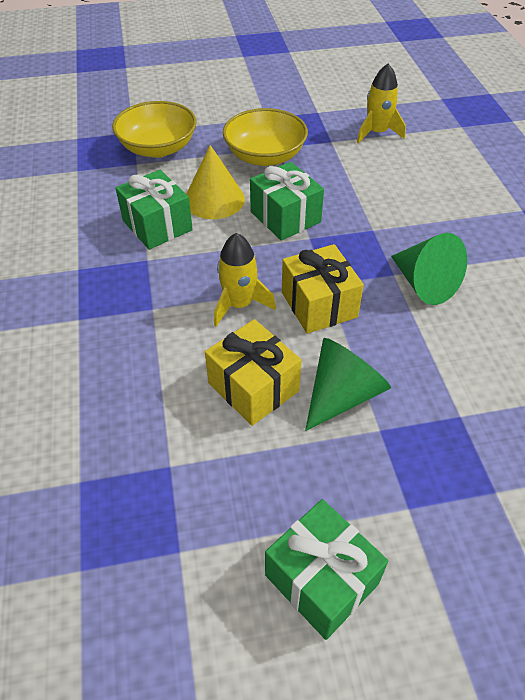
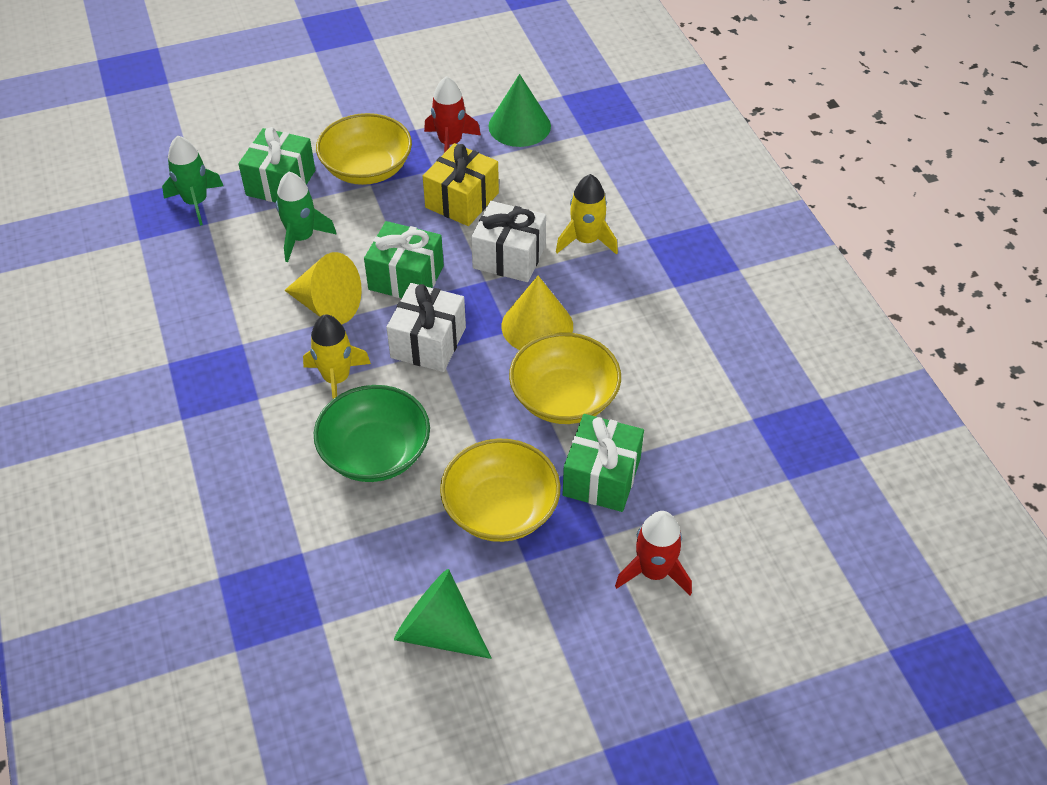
green bowl: 0 -> 1
green rocket: 0 -> 2
red rocket: 0 -> 2
white gift: 0 -> 2
yellow bowl: 2 -> 3
yellow cone: 1 -> 2
yellow gift: 2 -> 1

